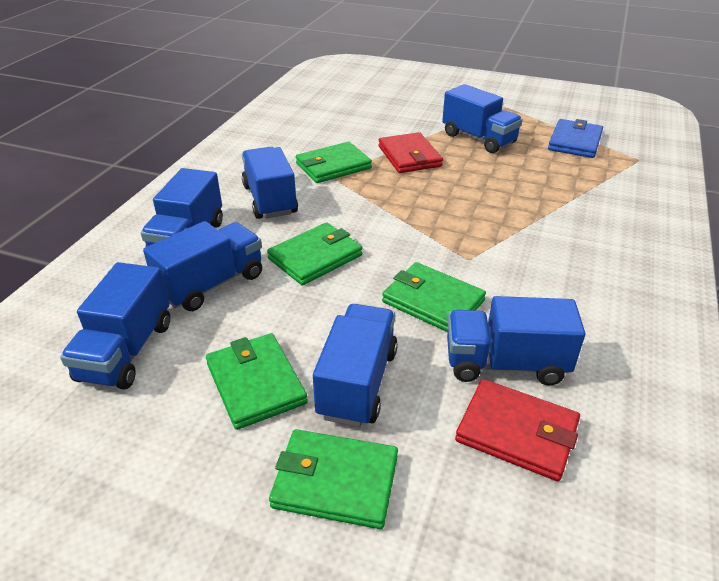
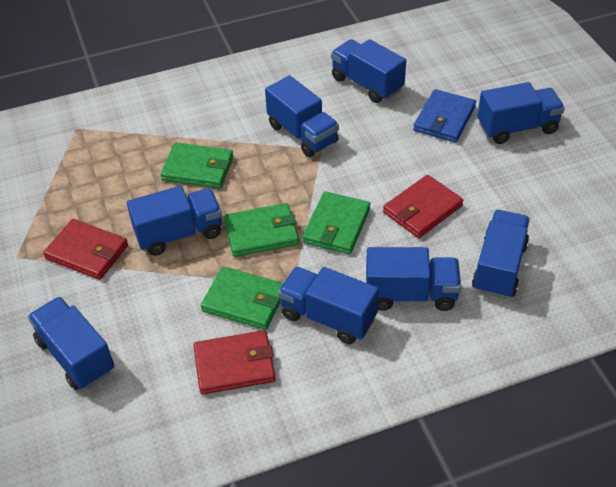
blue truck: 7 -> 8
green wallet: 5 -> 4
red wallet: 2 -> 3

